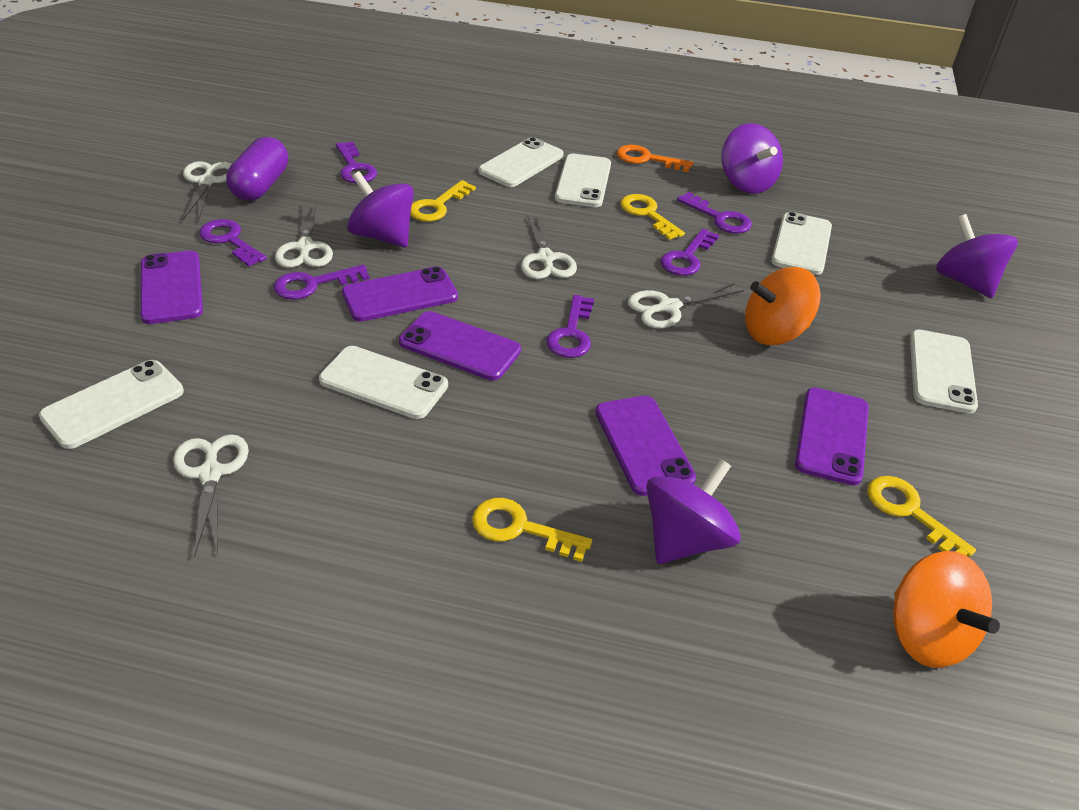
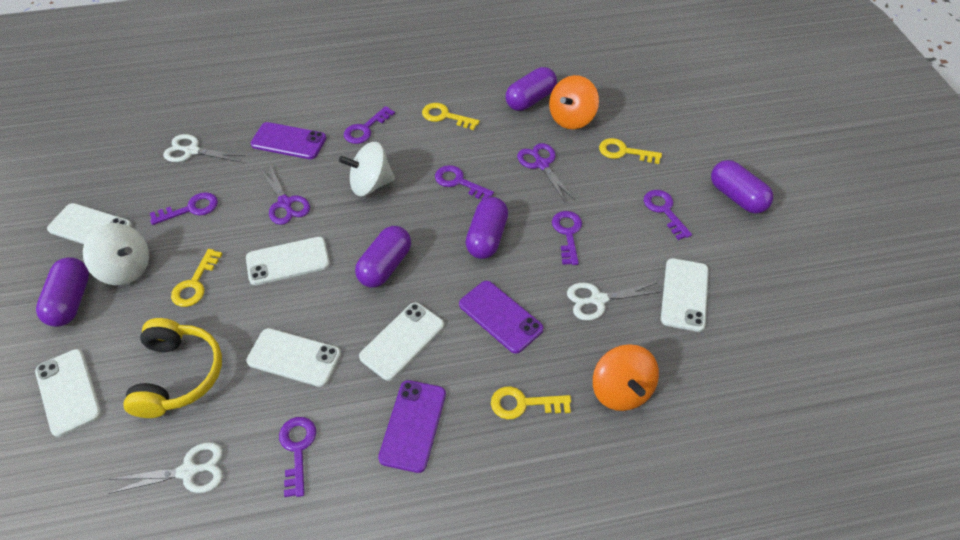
orange key: 1 -> 0
purple capsule: 1 -> 5
purple phone: 5 -> 3
purple scissors: 0 -> 2
purple spinning top: 4 -> 0
white scissors: 5 -> 3
white spinning top: 0 -> 2
yellow headphones: 0 -> 1

